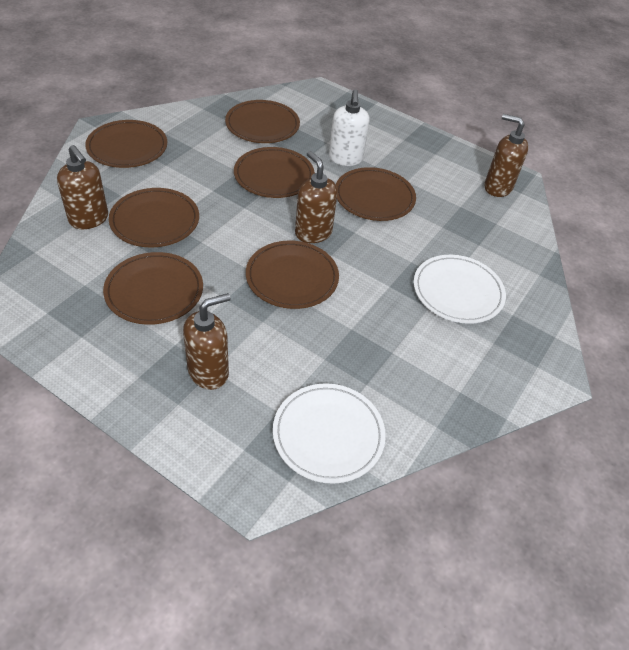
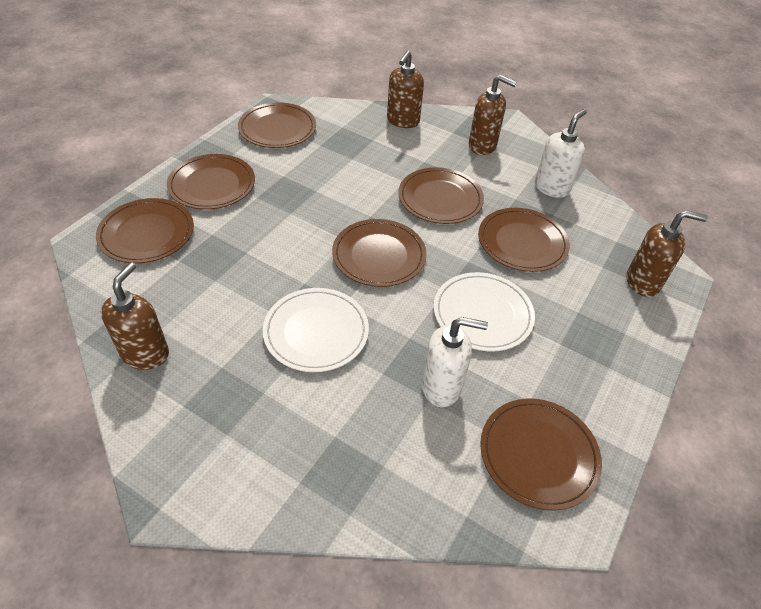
white soap dispenser: 1 -> 2

